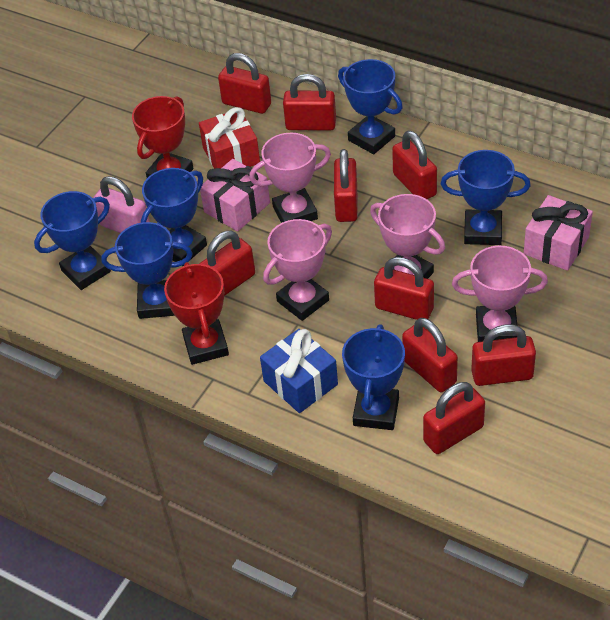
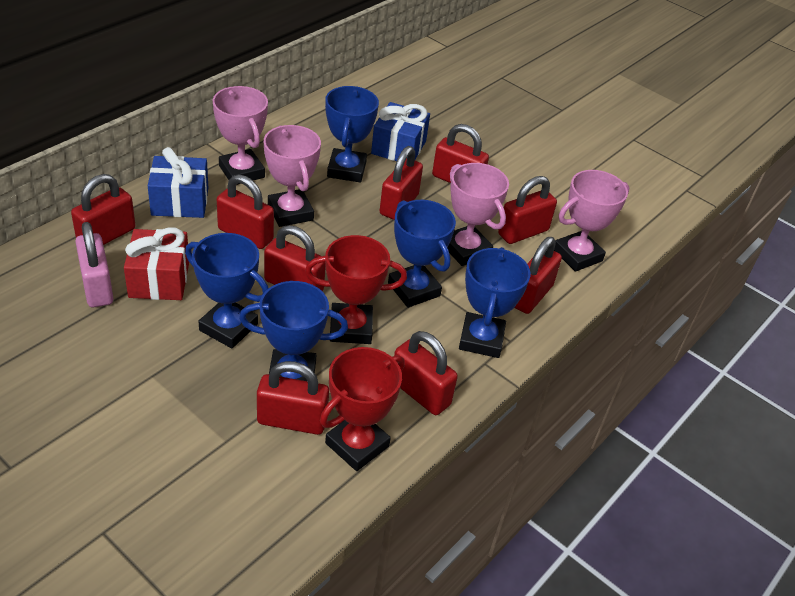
blue gift: 1 -> 2
blue trophy: 6 -> 5
pink gift: 2 -> 0

